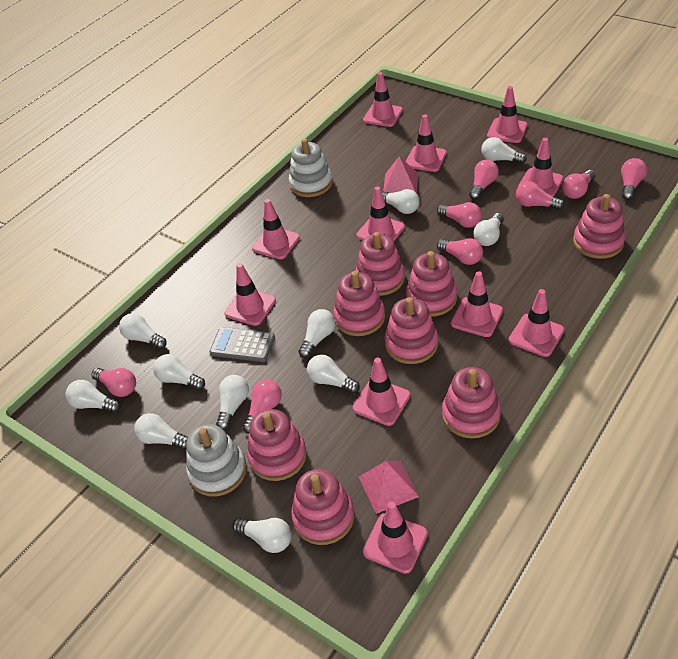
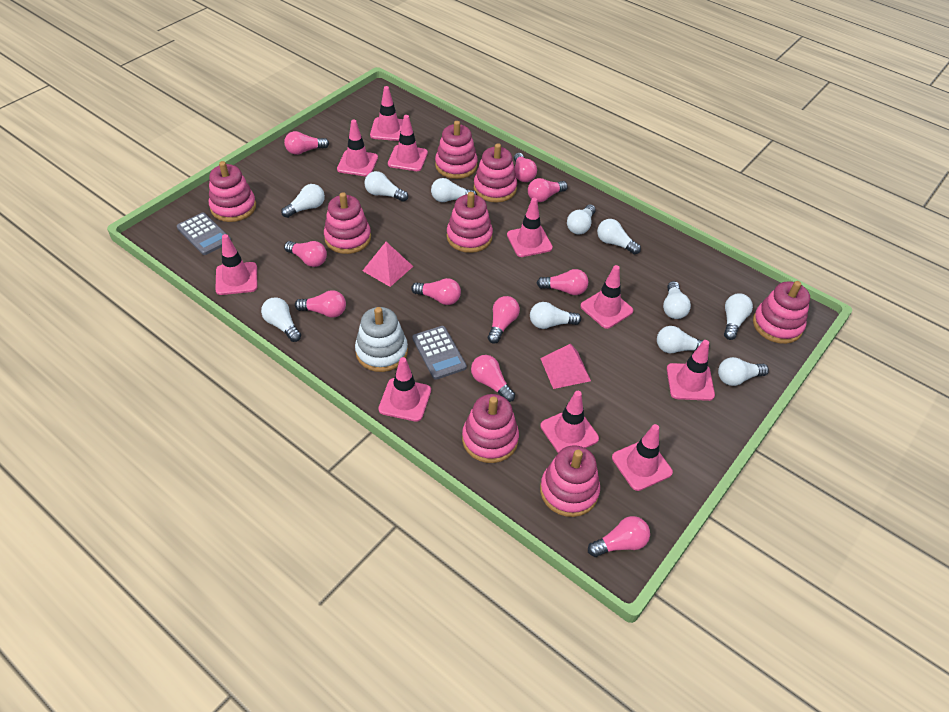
grey calculator: 1 -> 2
pink light bulb: 8 -> 10
pink traffic cone: 11 -> 10
white stacking toy: 2 -> 1

